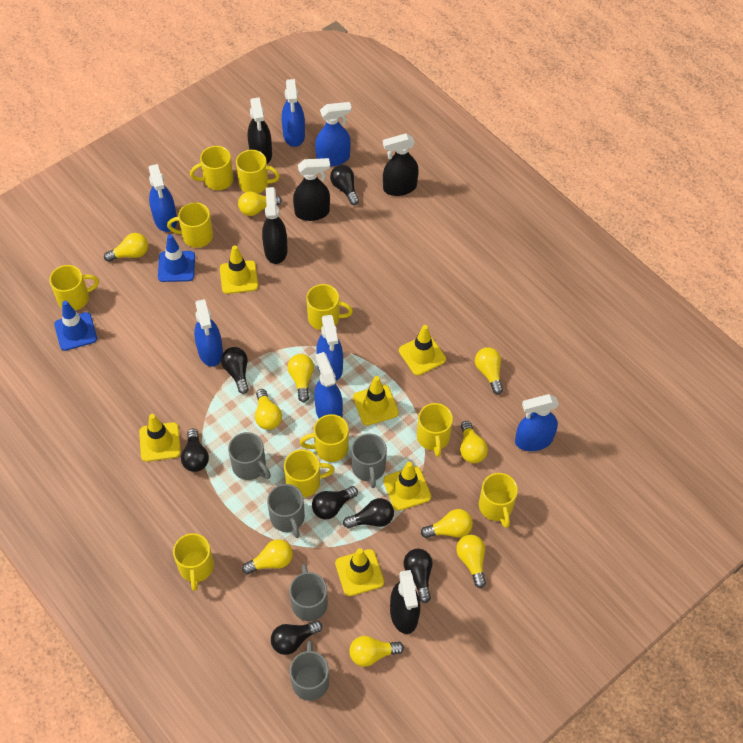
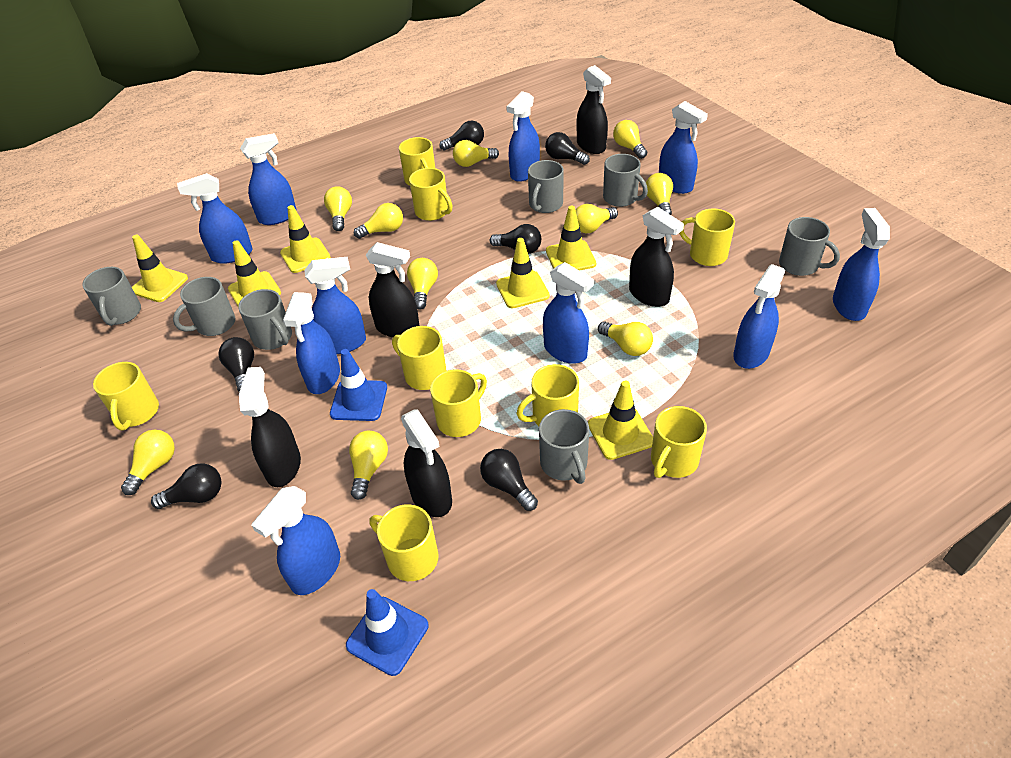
black light bulb: 7 -> 6
blue spray bottle: 7 -> 10
grey mug: 5 -> 7
yellow mug: 10 -> 9

